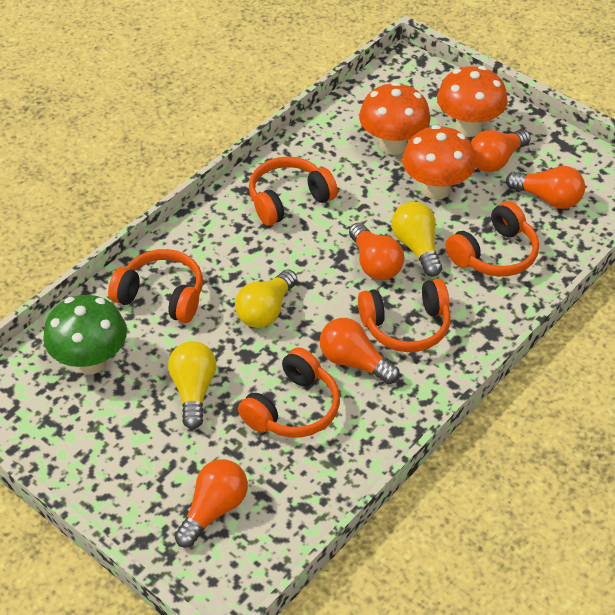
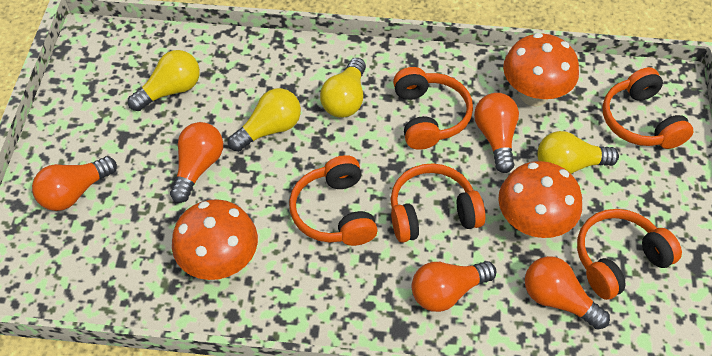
green mushroom: 1 -> 0
yellow light bulb: 3 -> 4

